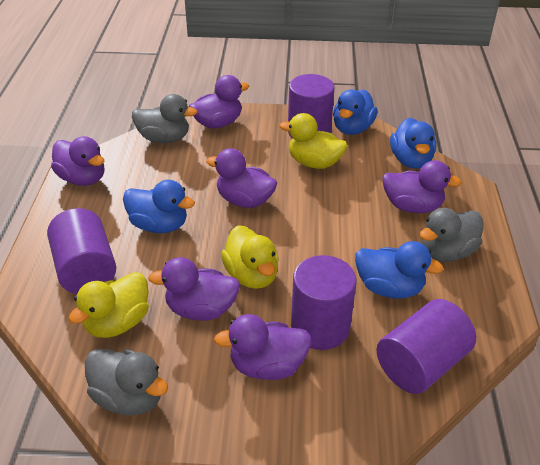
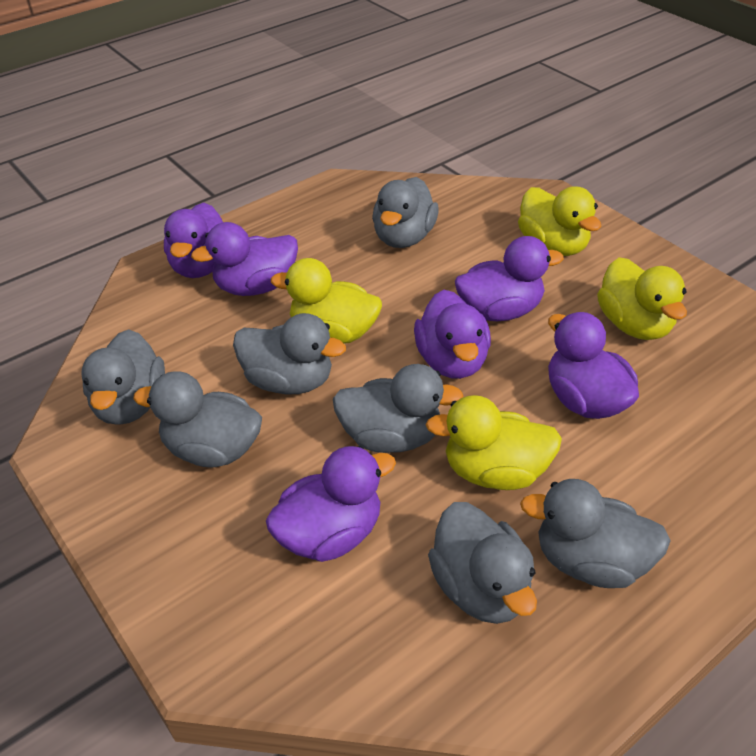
blue duck: 4 -> 0
grey duck: 3 -> 7
purple cylinder: 4 -> 0
yellow duck: 3 -> 4

